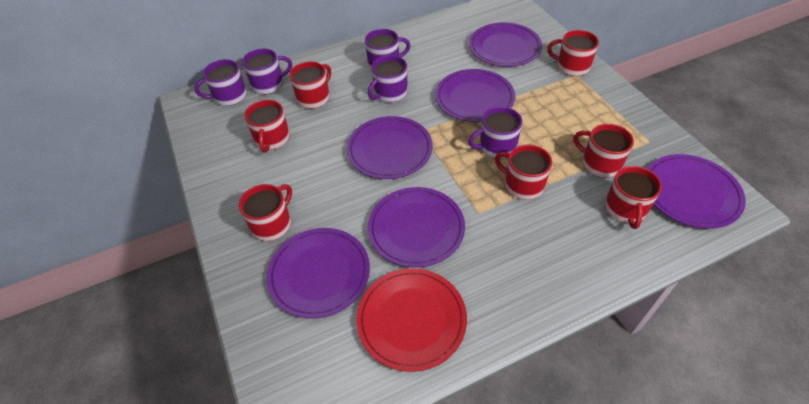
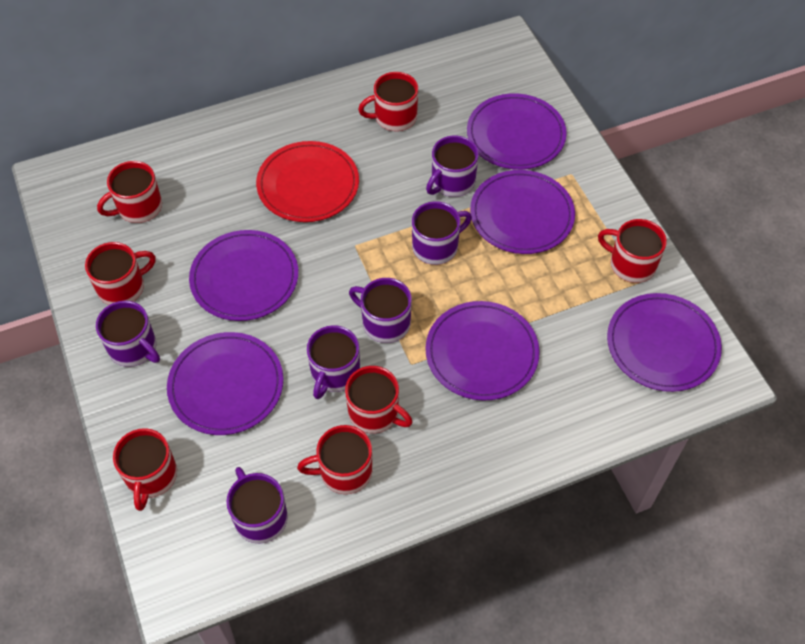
purple mug: 5 -> 6

